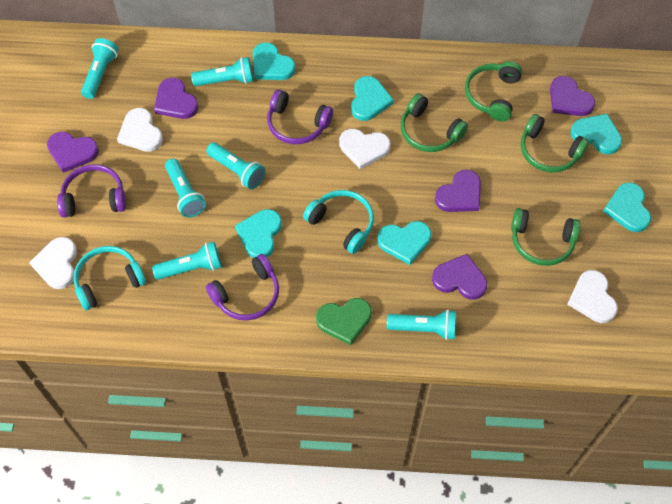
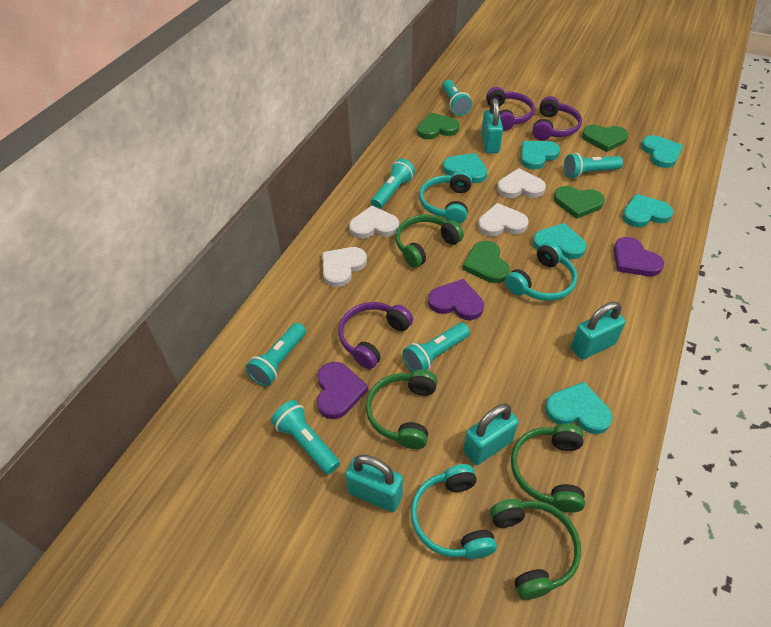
green heart: 1 -> 4
purple heart: 5 -> 3
turquoise headphones: 2 -> 3
turquoise padlock: 0 -> 4

